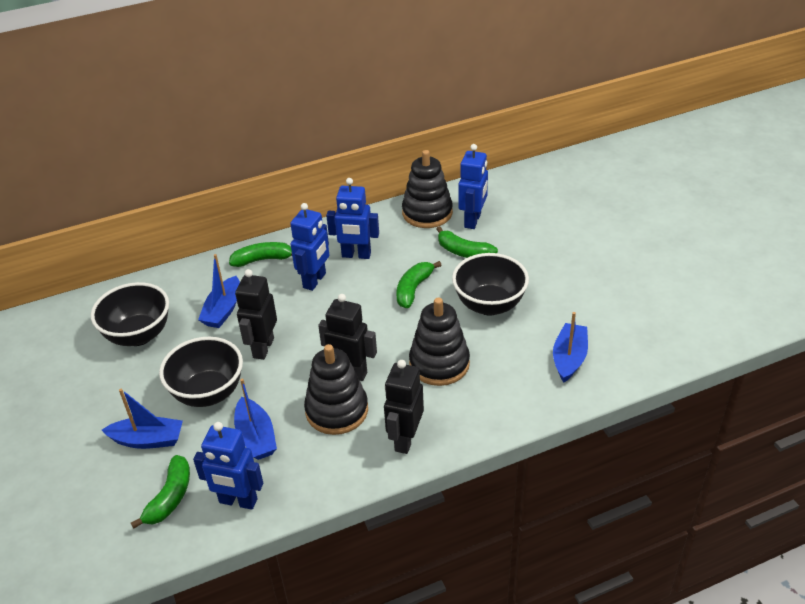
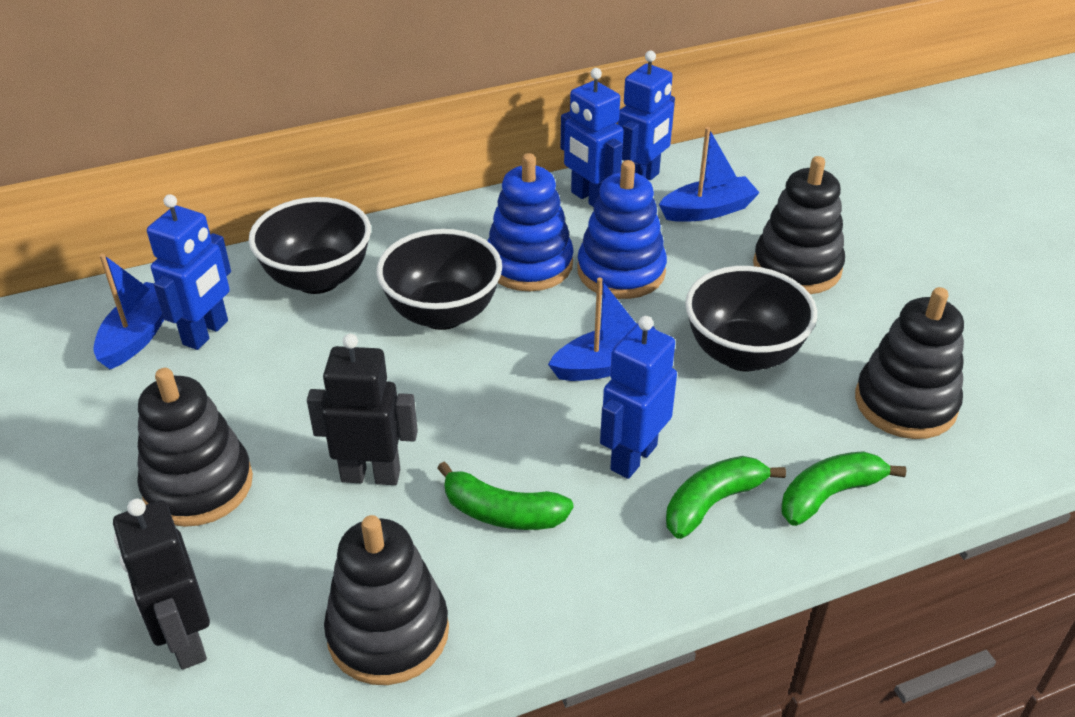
black robot: 3 -> 2
black stacking toy: 3 -> 4
blue boat: 4 -> 3
blue stacking toy: 0 -> 2
green banana: 4 -> 3

